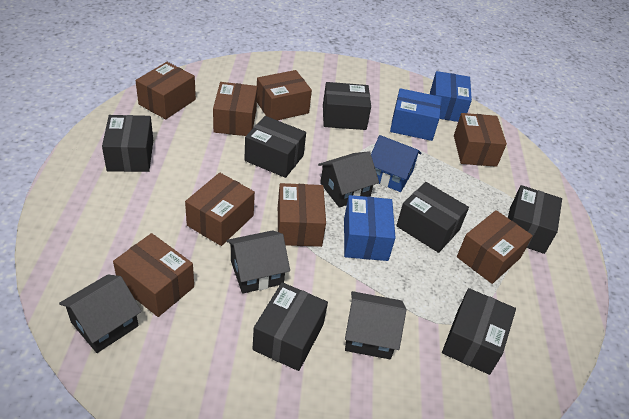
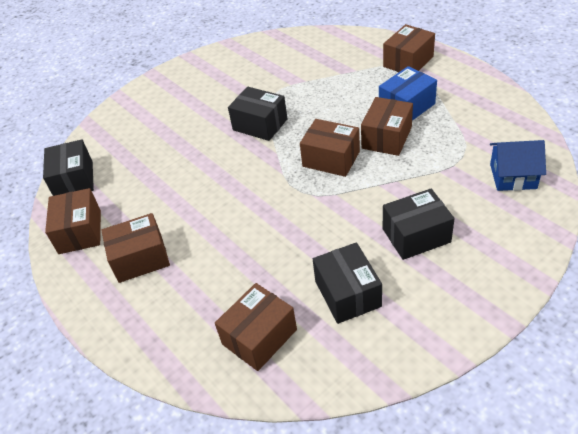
black box: 7 -> 4
black house: 4 -> 0
blue box: 3 -> 1
brown box: 8 -> 6

